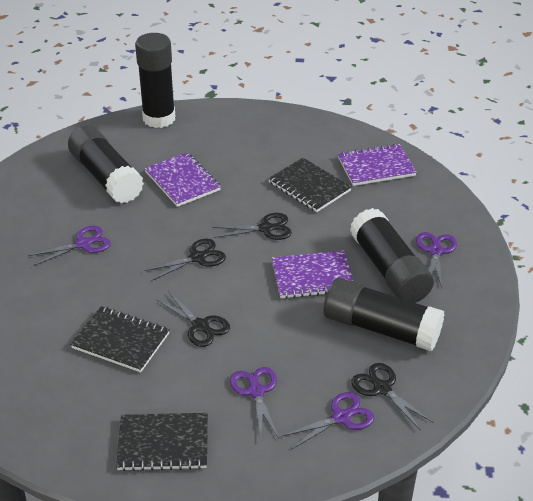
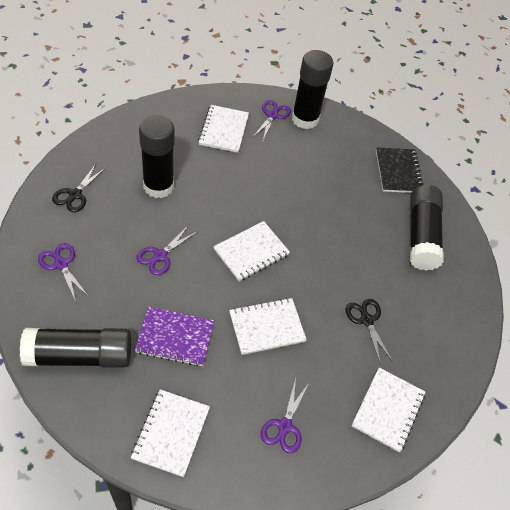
black notebook: 3 -> 1
black scissors: 4 -> 2
purple notebook: 3 -> 1
white notebook: 0 -> 5

